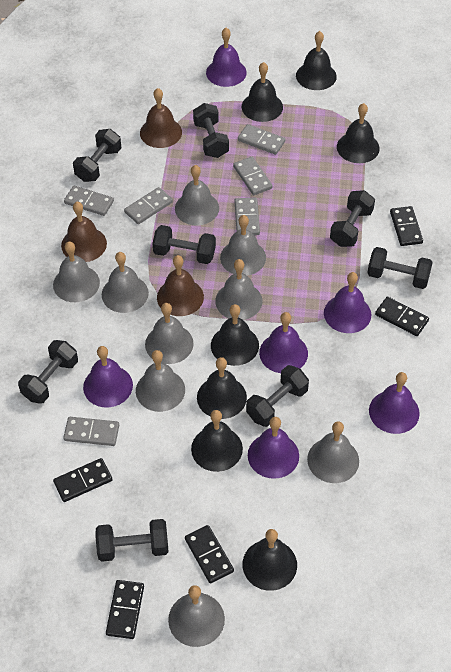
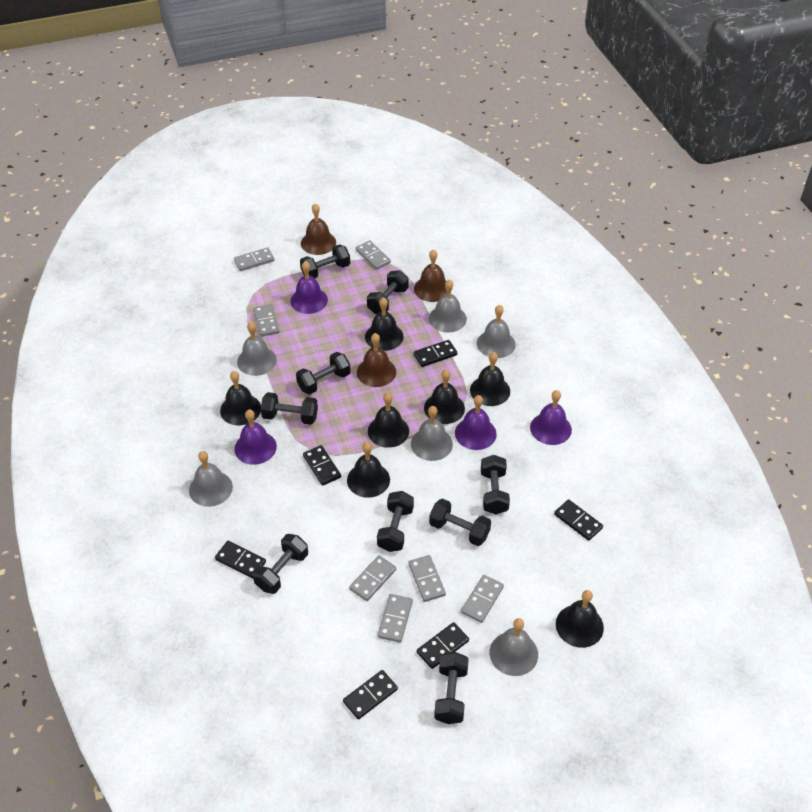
black domino: 5 -> 6
black dumbbell: 8 -> 9
grey bell: 9 -> 6
grey domino: 6 -> 7
purple bell: 6 -> 4

